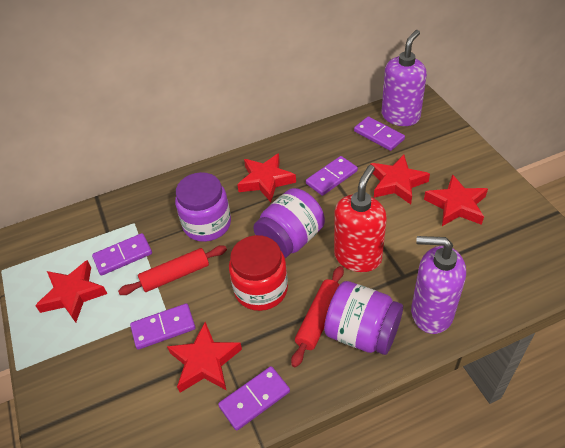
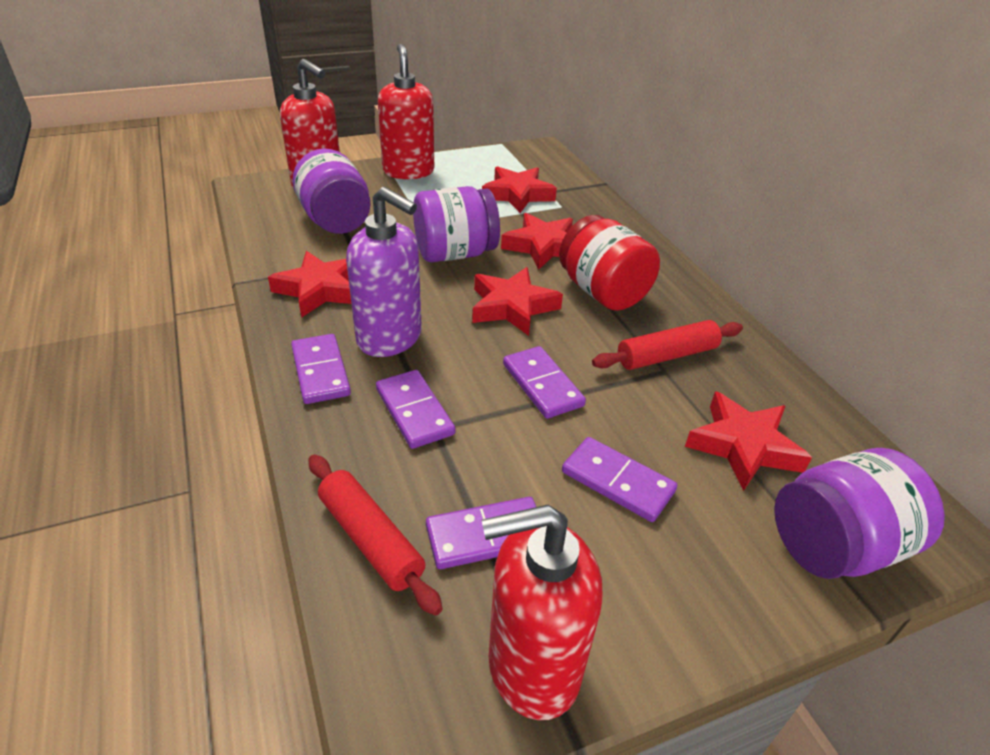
purple soap dispenser: 2 -> 1
red soap dispenser: 1 -> 3

